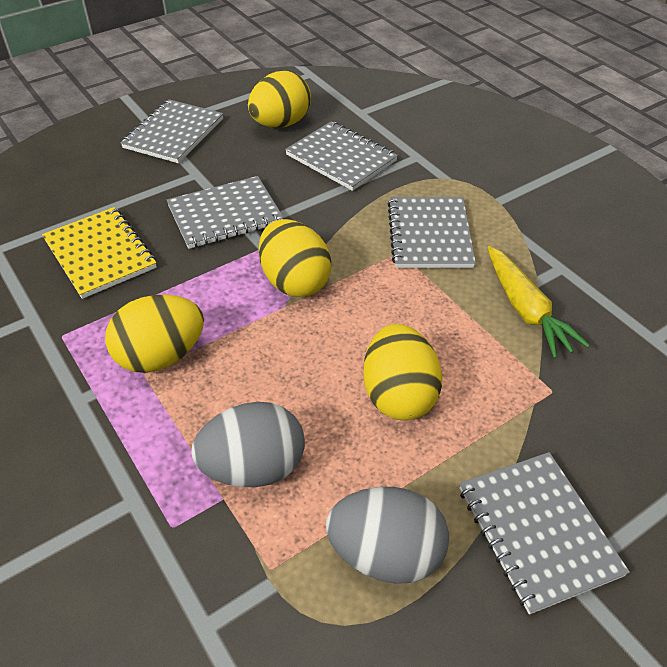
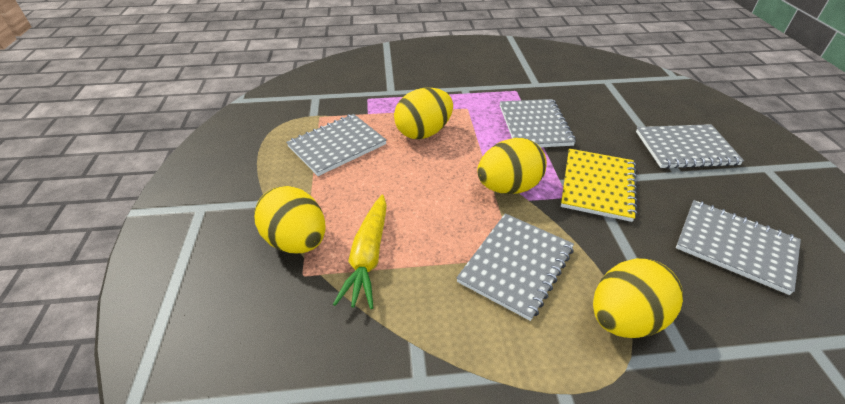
grey egg: 2 -> 0

